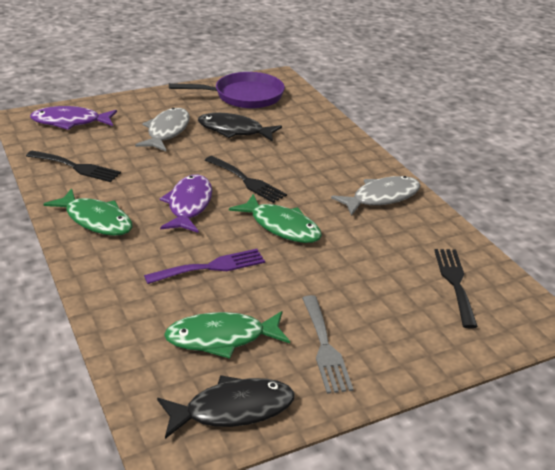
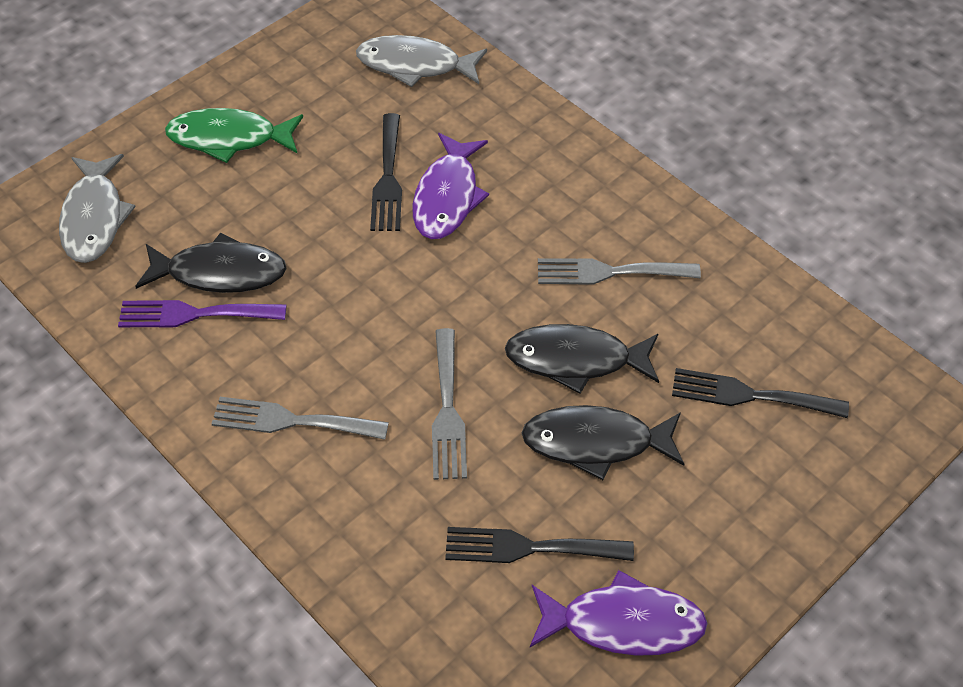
black fish: 2 -> 3
green fish: 3 -> 1
grey fork: 1 -> 3
purple pan: 1 -> 0

